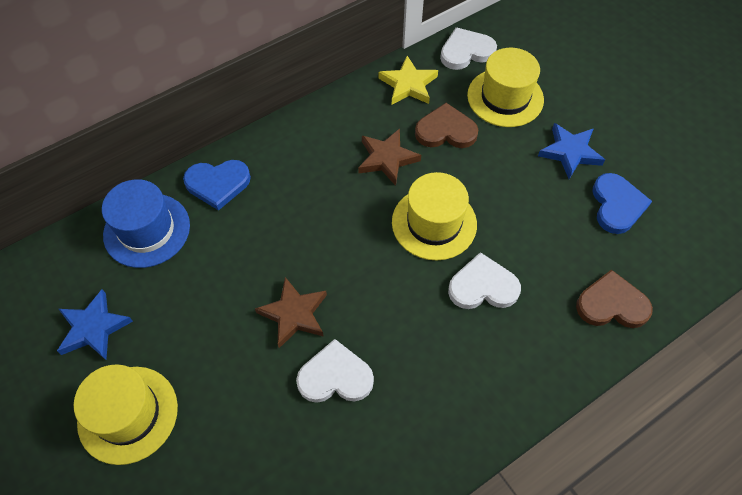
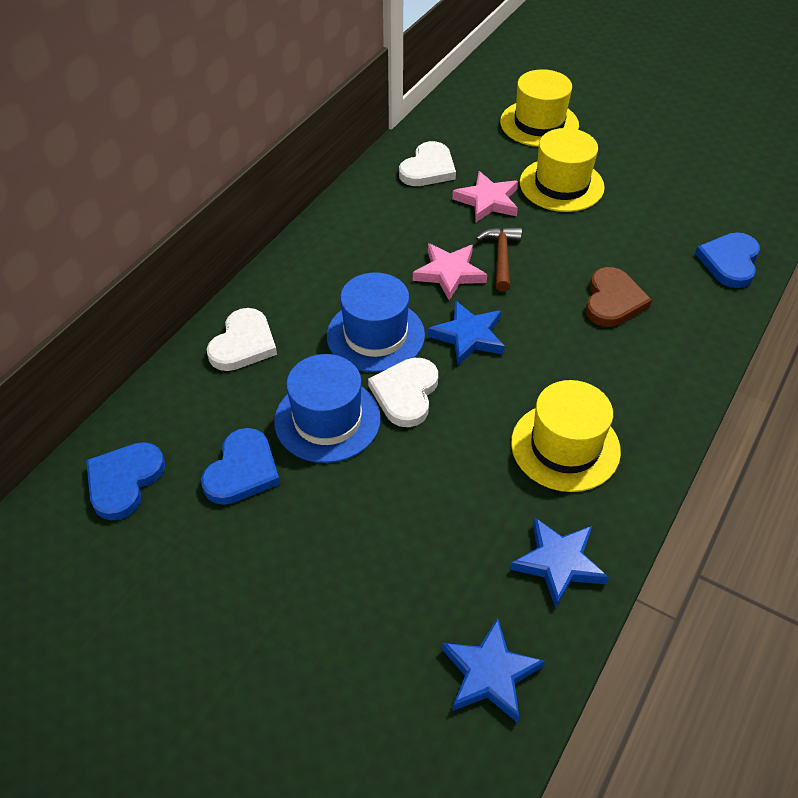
blue hat: 1 -> 2
blue heart: 2 -> 3
blue star: 2 -> 3
brown hammer: 0 -> 1
brown heart: 2 -> 1
brown star: 2 -> 0
pink star: 0 -> 2
yellow star: 1 -> 0

